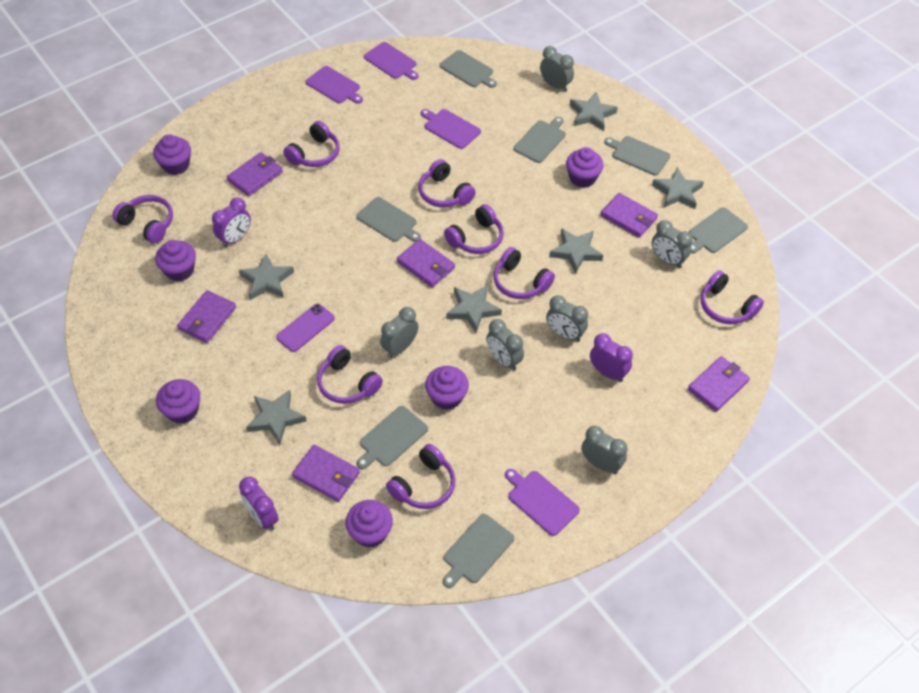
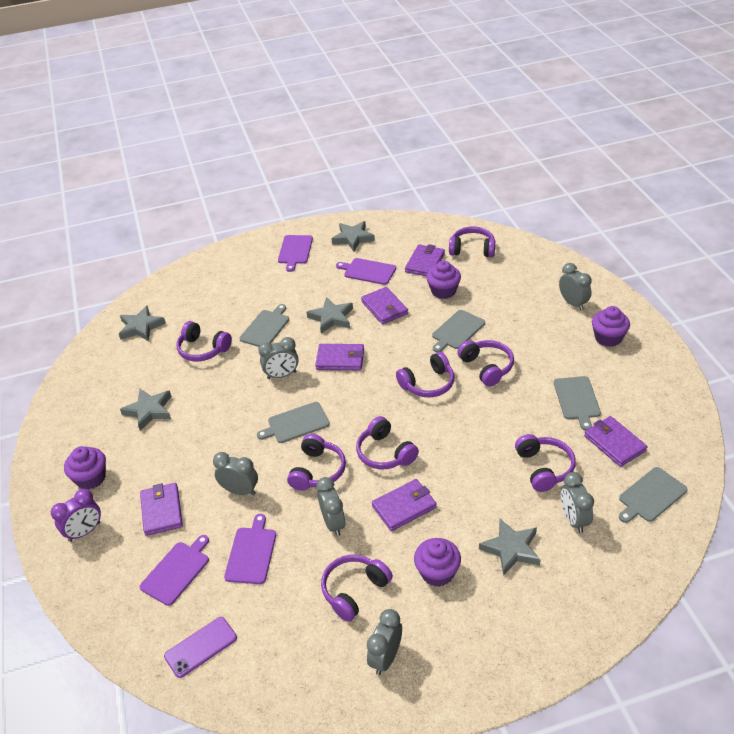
grey cutting board: 7 -> 5
grey star: 6 -> 5
purple clock: 3 -> 1
purple cupcake: 6 -> 4

